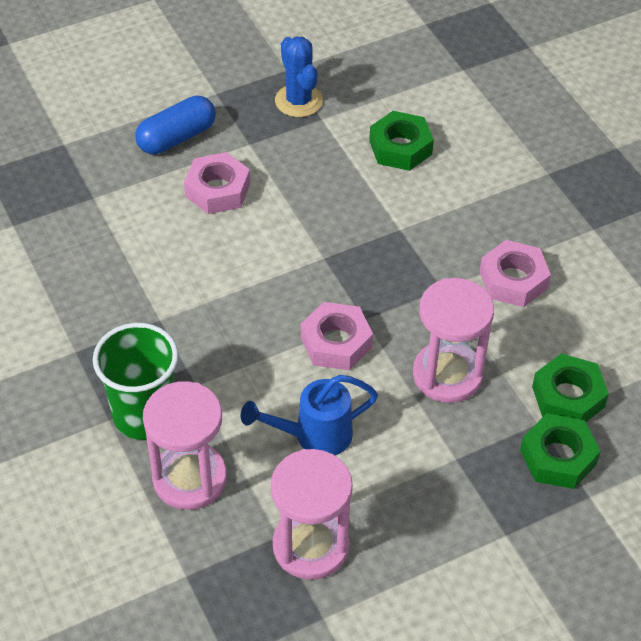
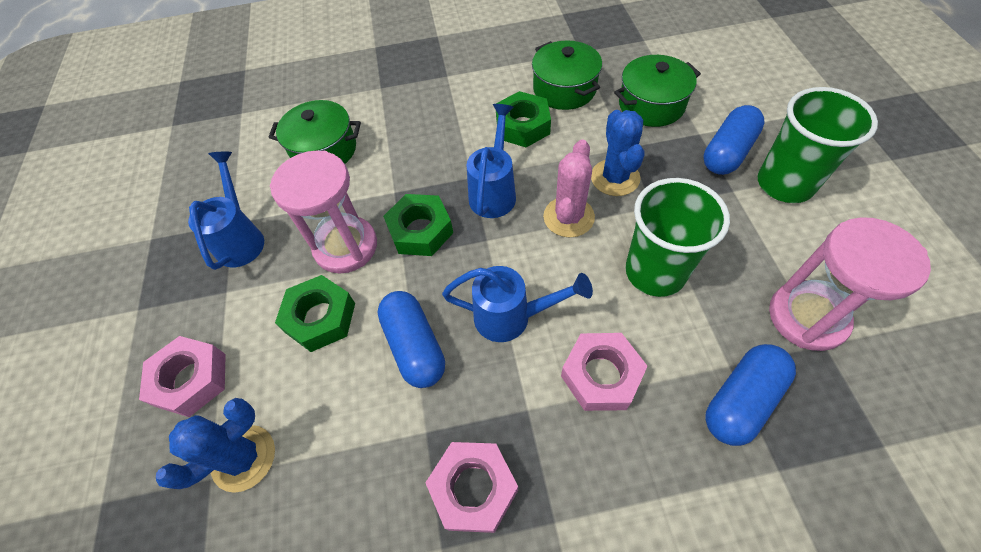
blue cactus: 1 -> 2
blue capsule: 1 -> 3
blue watering can: 1 -> 3
green cup: 1 -> 2
green pot: 0 -> 3
pink cactus: 0 -> 1
pink hourglass: 3 -> 2

